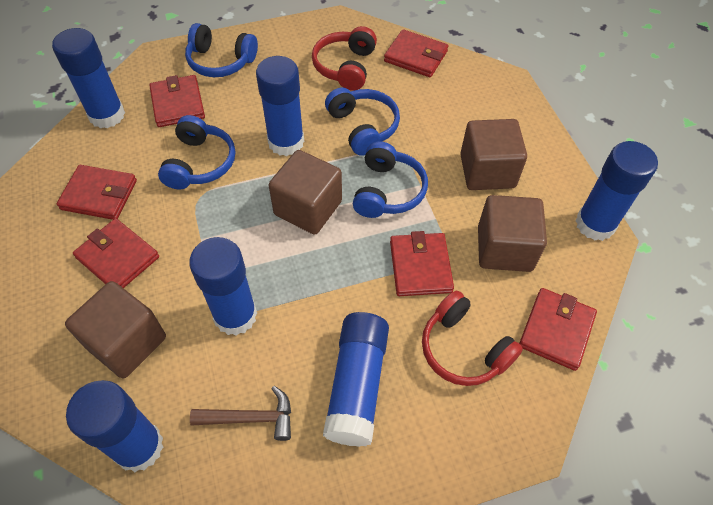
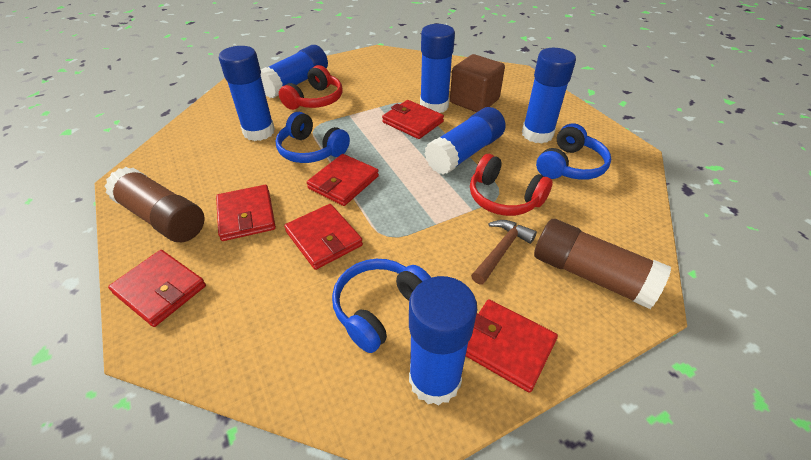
blue headphones: 4 -> 3
brown cube: 4 -> 1
brown glue stick: 0 -> 2

